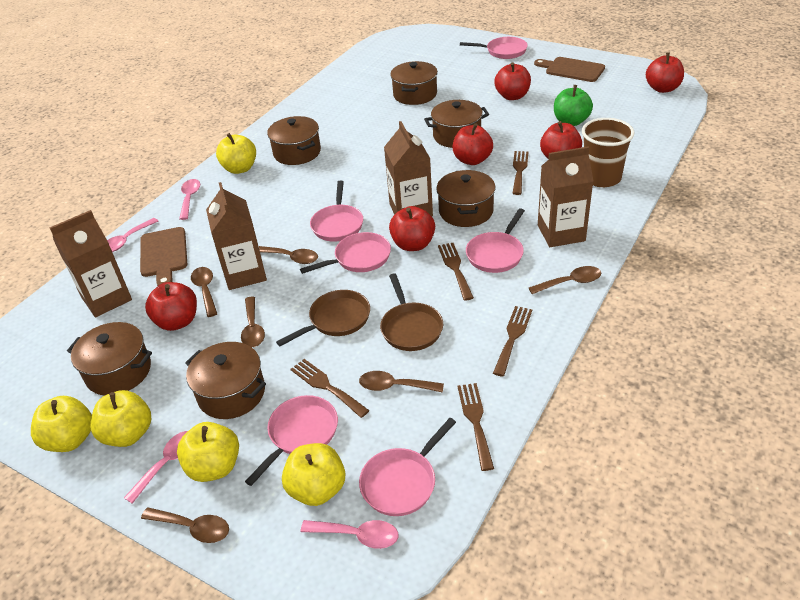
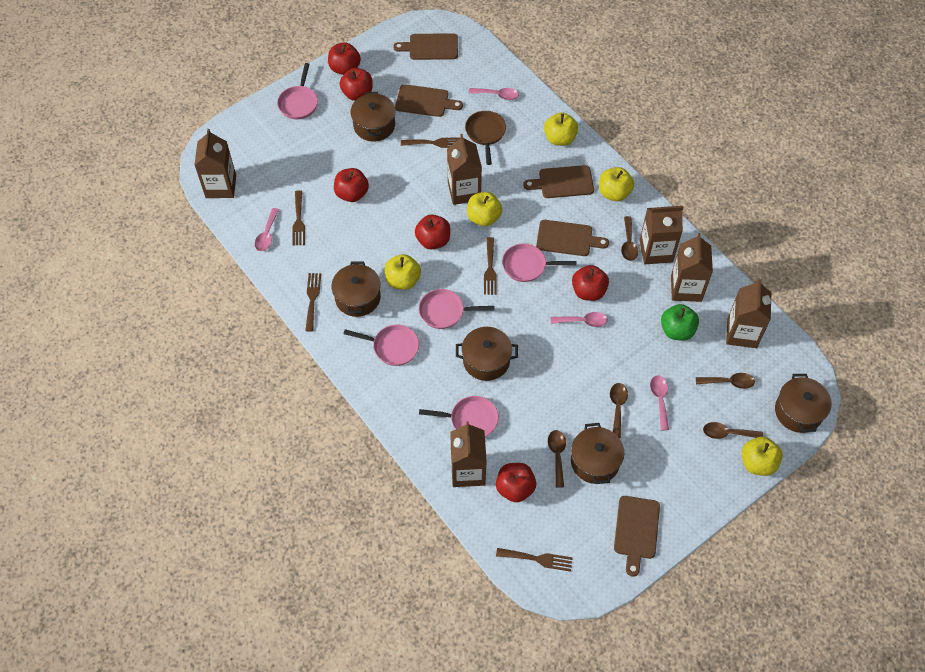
brown carton: 4 -> 6
brown cup: 1 -> 0
brown cutting board: 2 -> 5
brown pan: 2 -> 1
brown pot: 6 -> 5
brown spoon: 6 -> 5
pink pan: 6 -> 5

